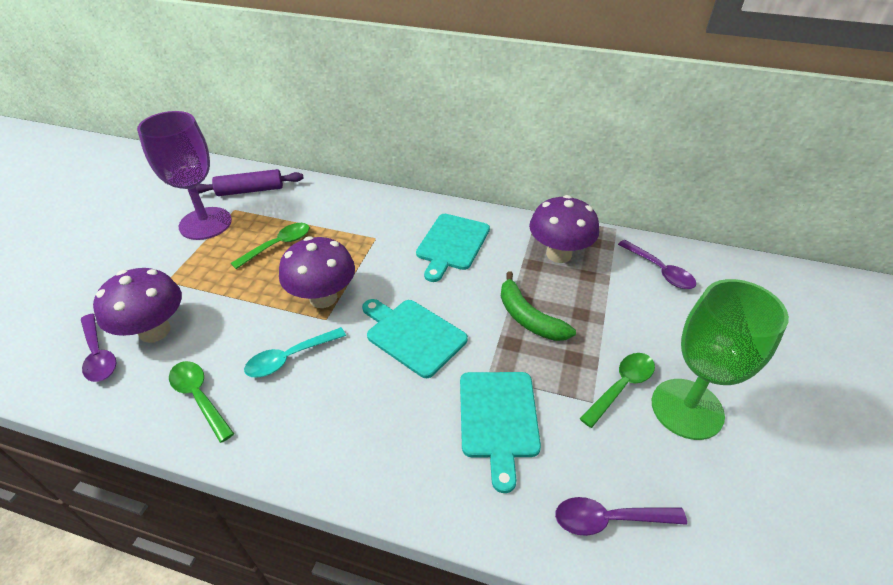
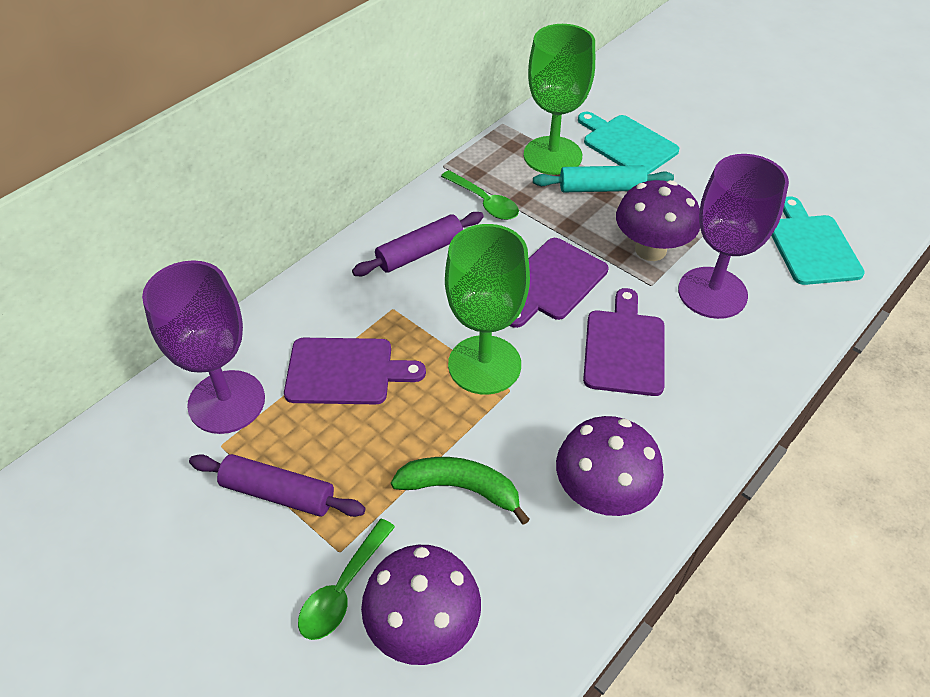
green goblet: 1 -> 2
green spoon: 3 -> 2
purple cutting board: 0 -> 3
purple goblet: 1 -> 2
purple rolling pin: 1 -> 2
purple spoon: 3 -> 0
turquoise cutting board: 3 -> 2
turquoise rolling pin: 0 -> 1
turquoise spoon: 1 -> 0

